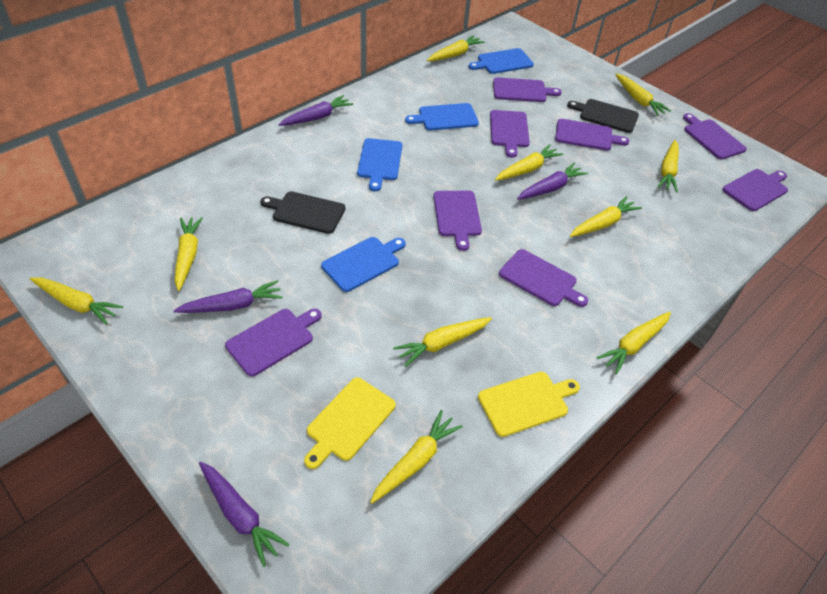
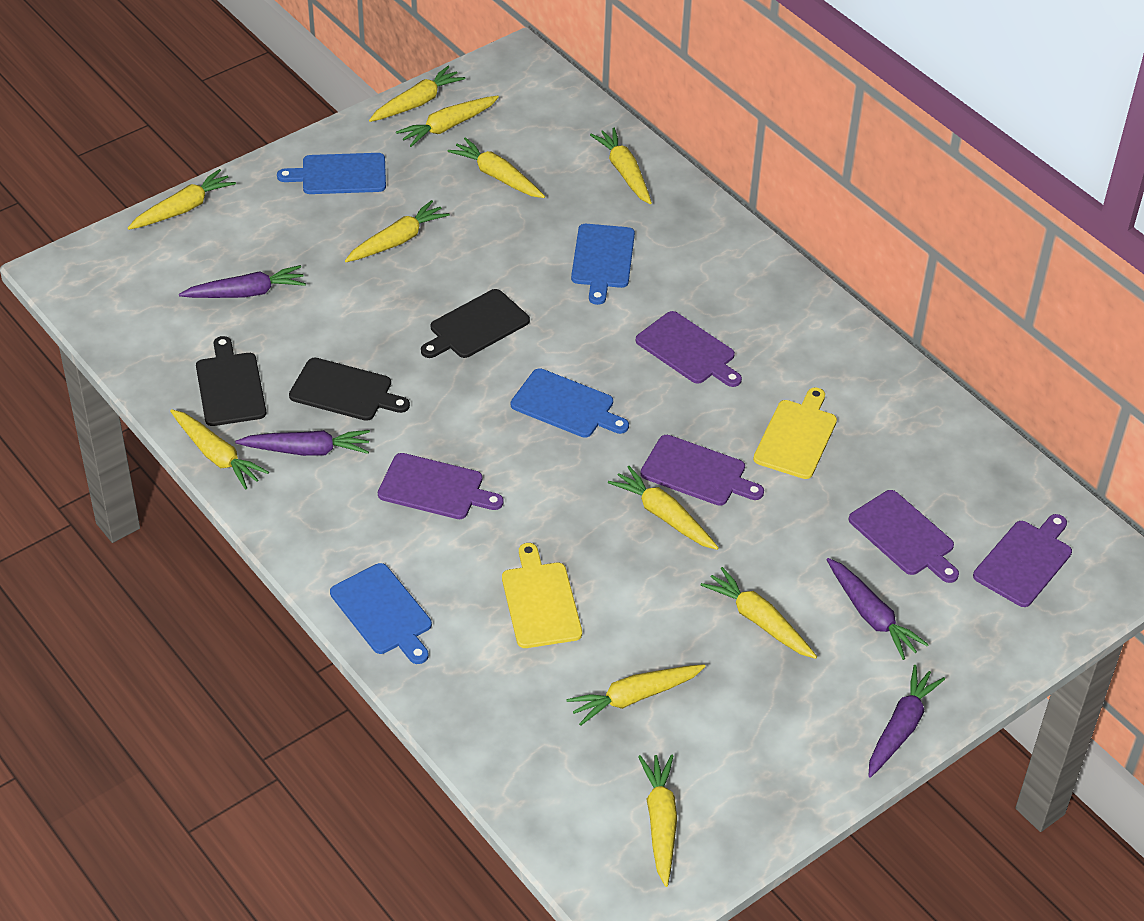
black cutting board: 2 -> 3
purple cutting board: 8 -> 5
yellow carrot: 10 -> 11

